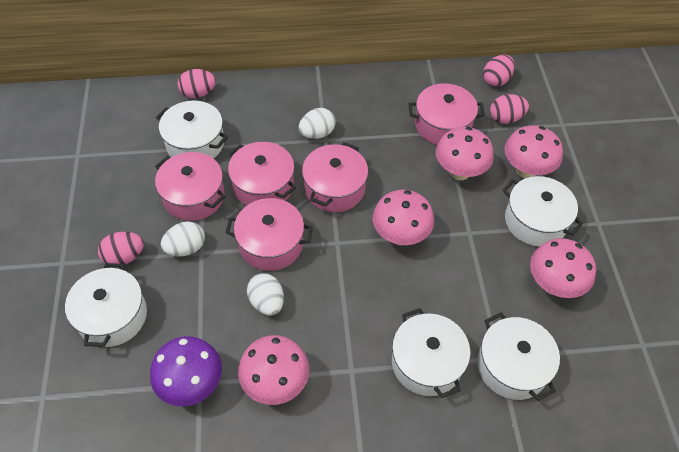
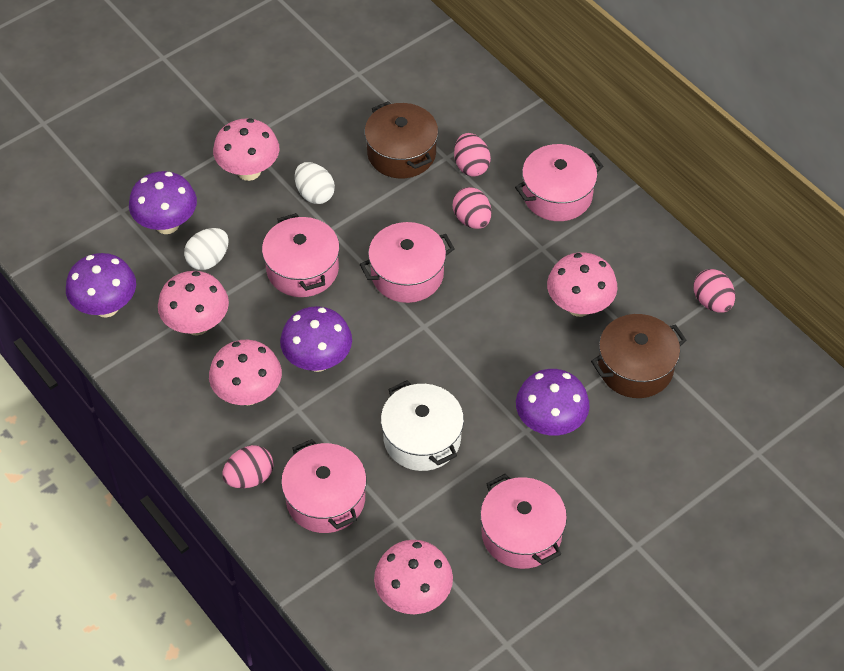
brown pot: 0 -> 2
purple mushroom: 1 -> 4
white egg: 3 -> 2
white pot: 5 -> 1

